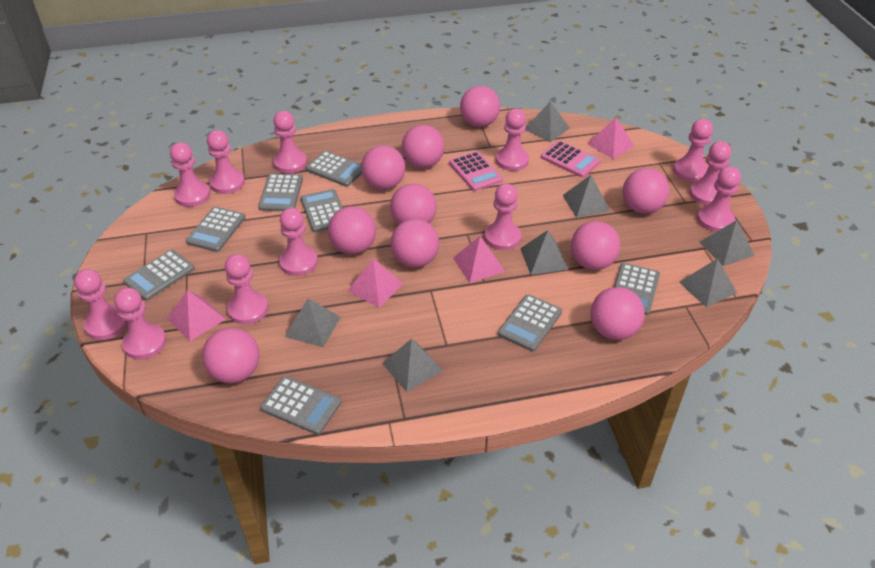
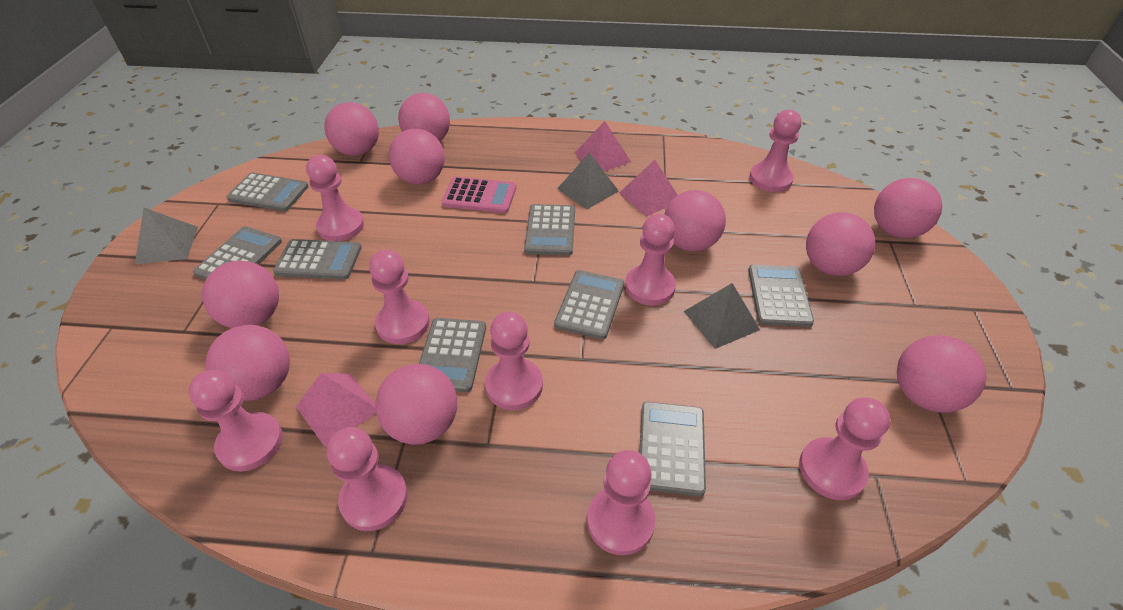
grey pyramid: 7 -> 3
pink calculator: 2 -> 1
pink pawn: 12 -> 9
pink pyramid: 4 -> 3

